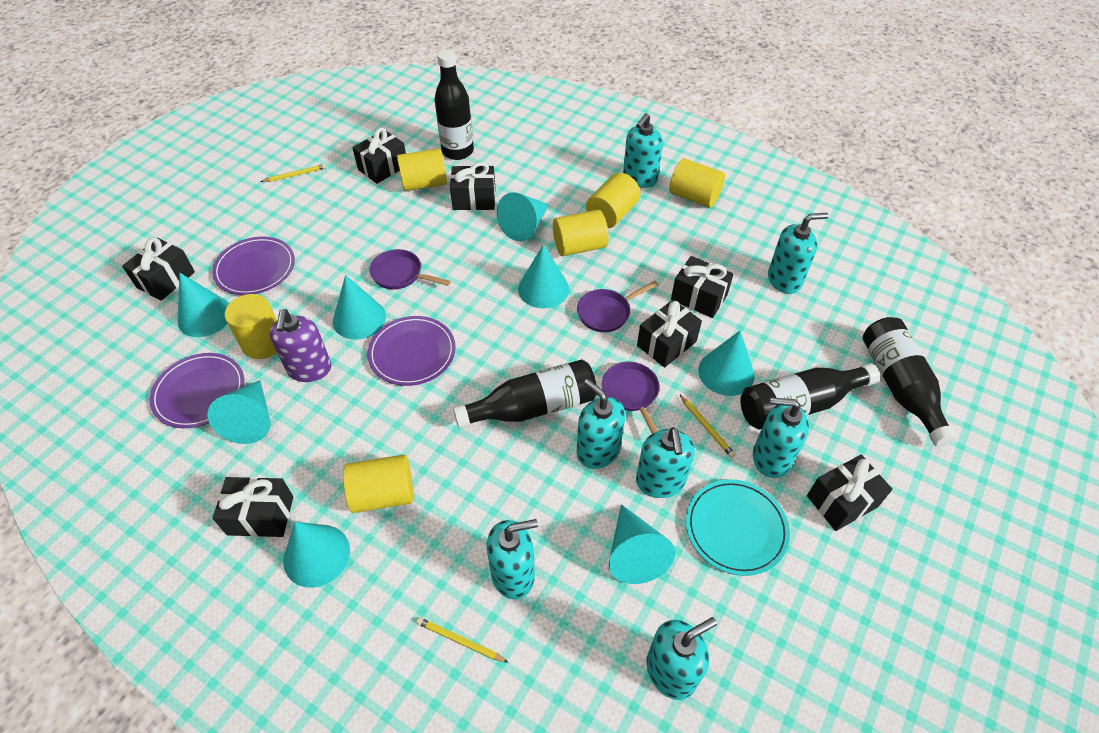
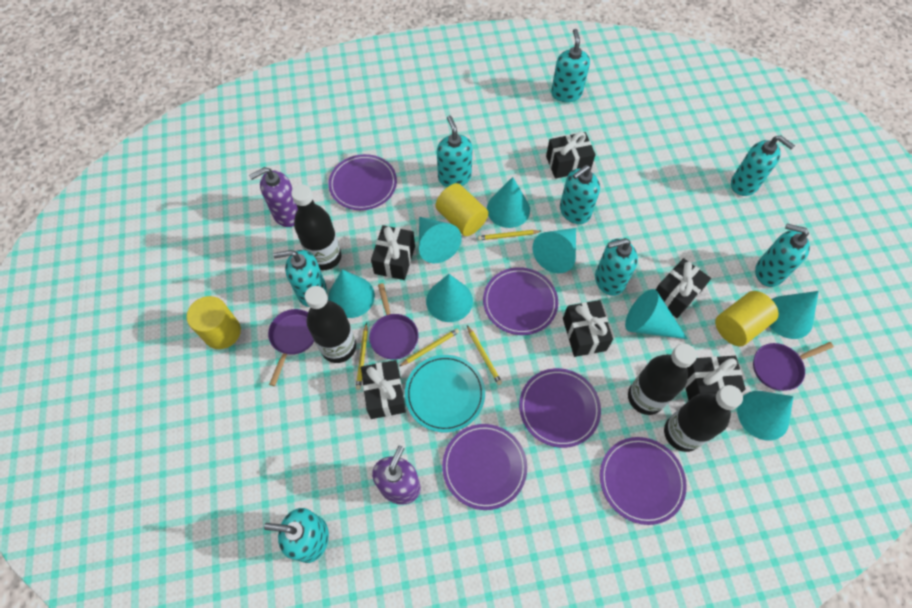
black gift: 7 -> 6
purple plate: 3 -> 5
purple soap dispenser: 1 -> 2
turquoise soap dispenser: 7 -> 8
yellow cylinder: 6 -> 3
yellow pencil: 3 -> 4

